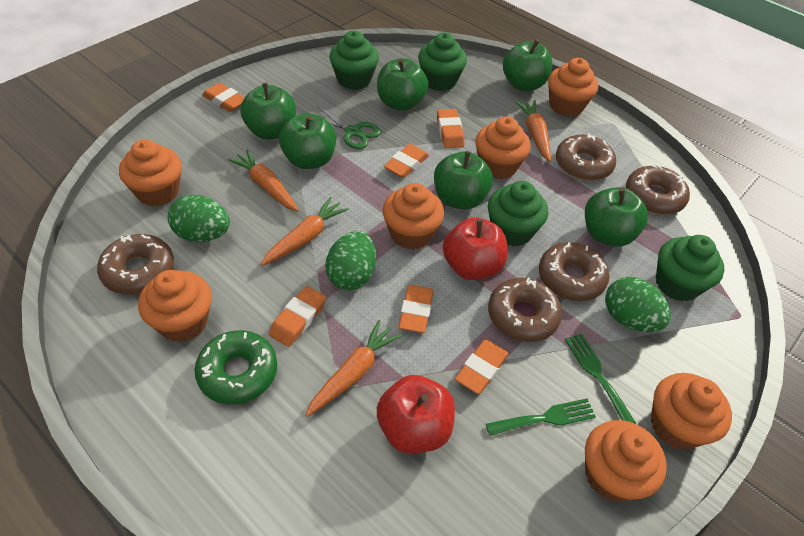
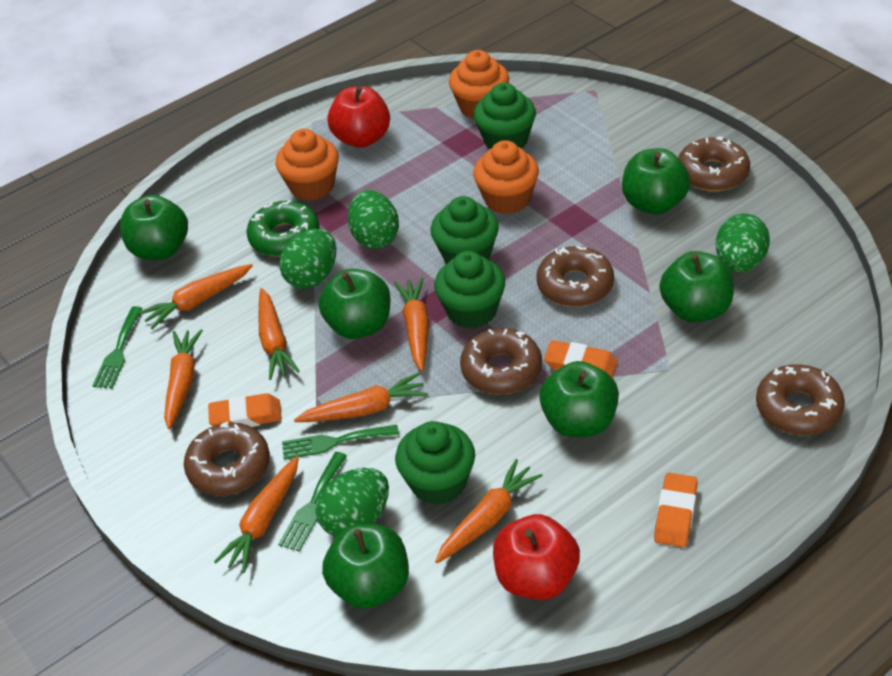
green egg: 3 -> 4
green fork: 2 -> 3
green scissors: 1 -> 0
orange carrot: 4 -> 7
orange cupcake: 7 -> 3
orange eraser: 6 -> 3

